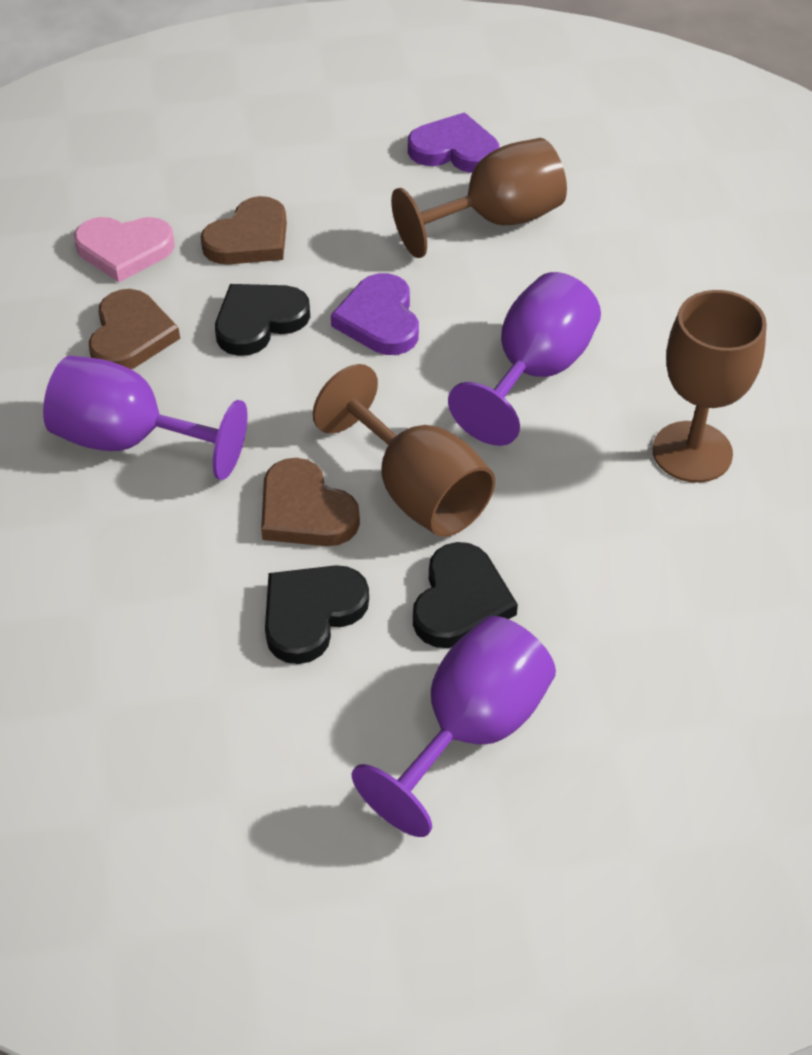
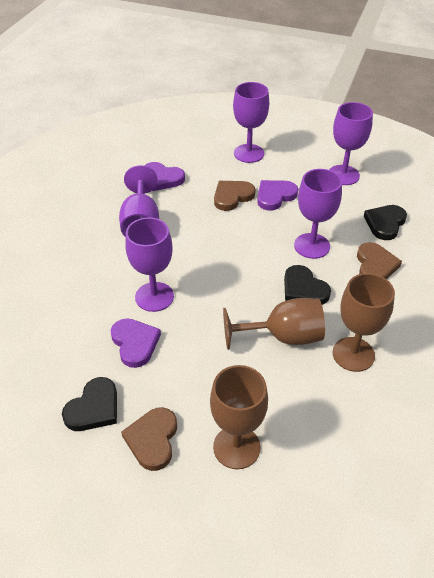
pink heart: 1 -> 0
purple goblet: 3 -> 5
purple heart: 2 -> 3

